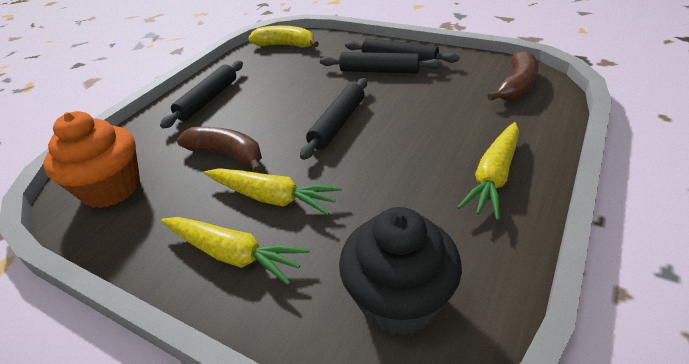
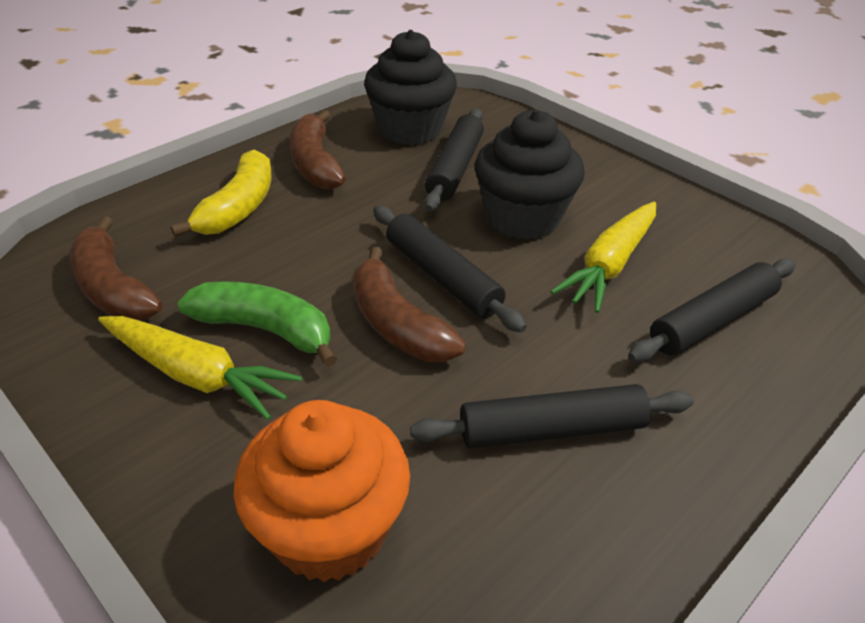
black cupcake: 1 -> 2
brown banana: 2 -> 3
green banana: 0 -> 1
yellow carrot: 3 -> 2

